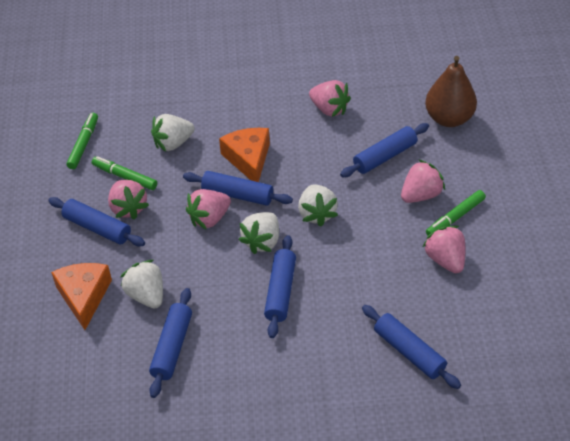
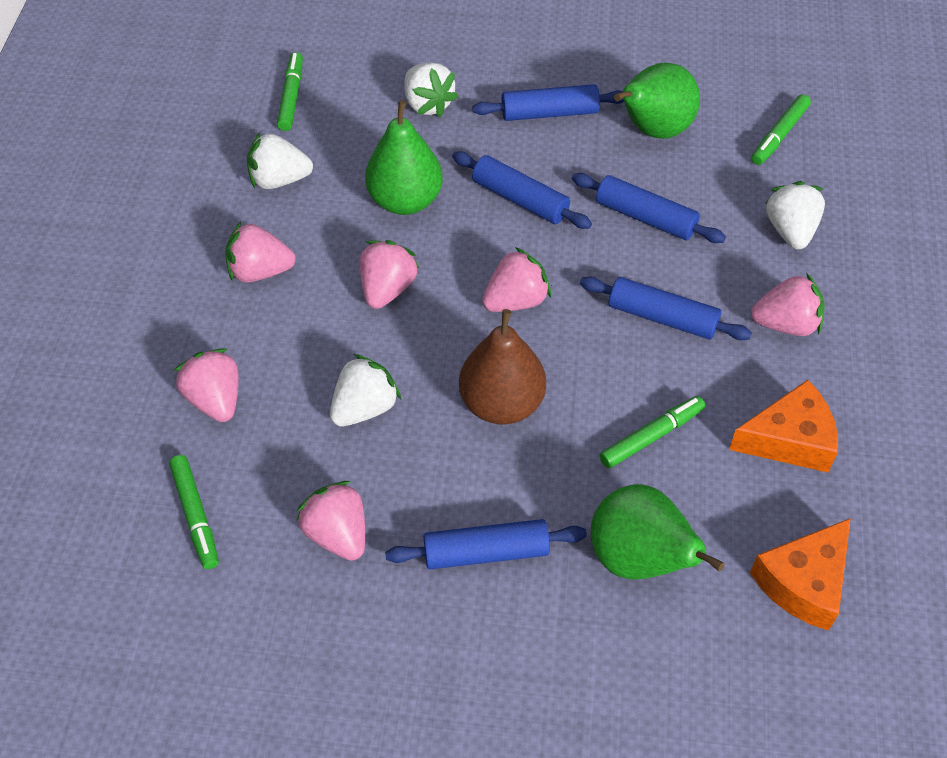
blue rolling pin: 6 -> 5
green marker: 3 -> 4
green pear: 0 -> 3
pink strawberry: 5 -> 6

